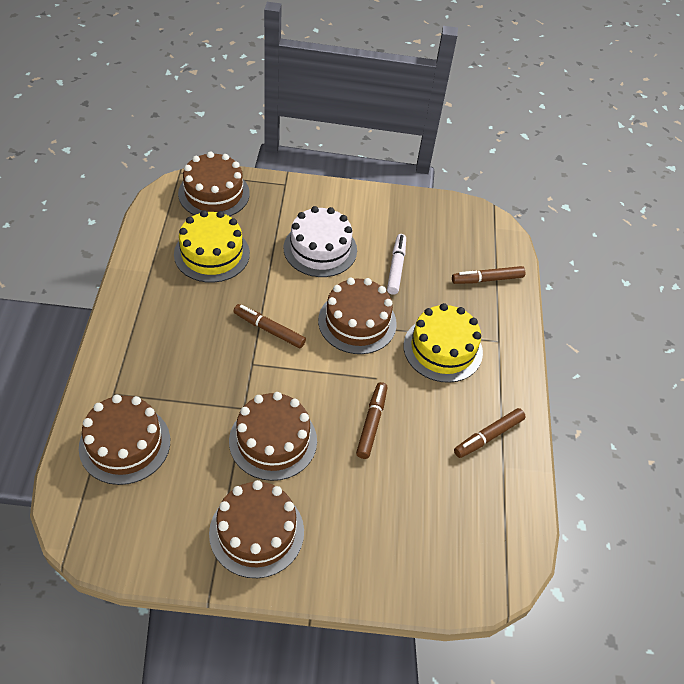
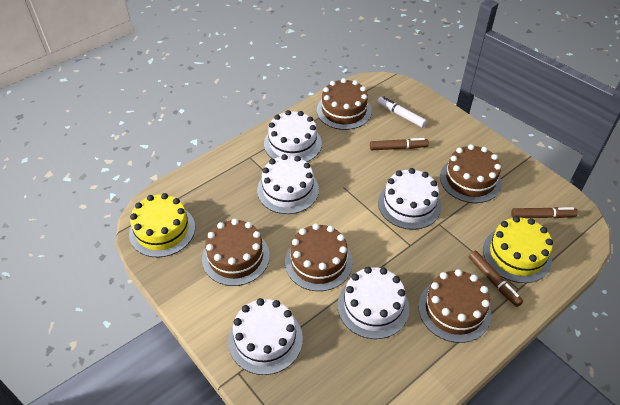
brown marker: 4 -> 3
white cake: 1 -> 5

